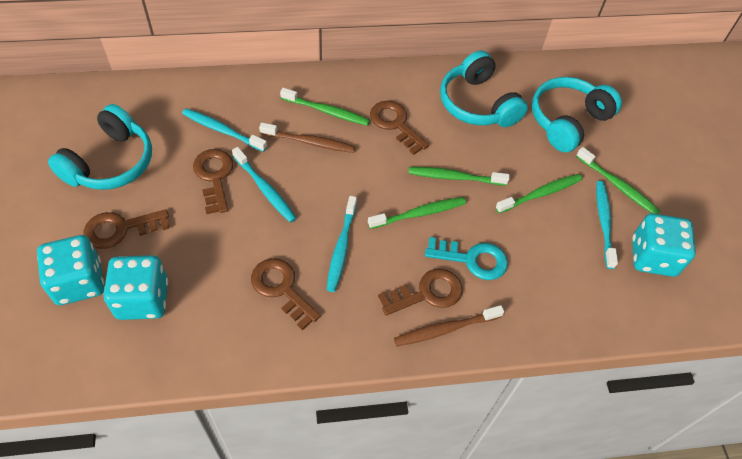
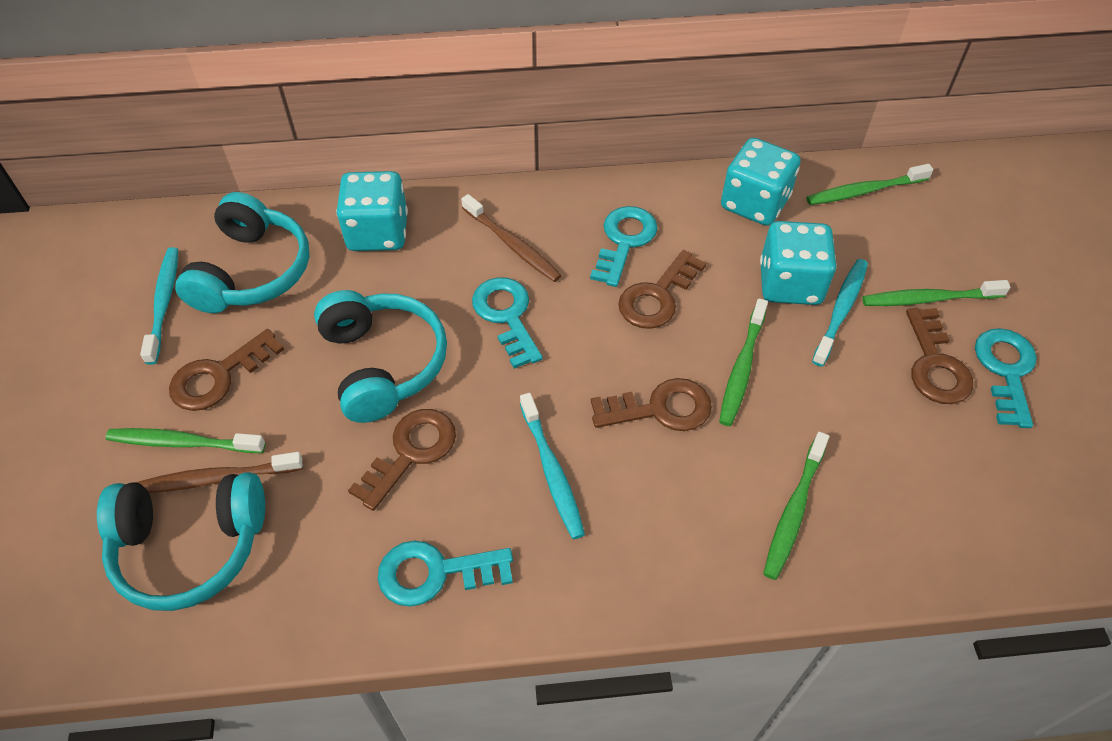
turquoise key: 1 -> 4
turquoise toothbrush: 4 -> 3

